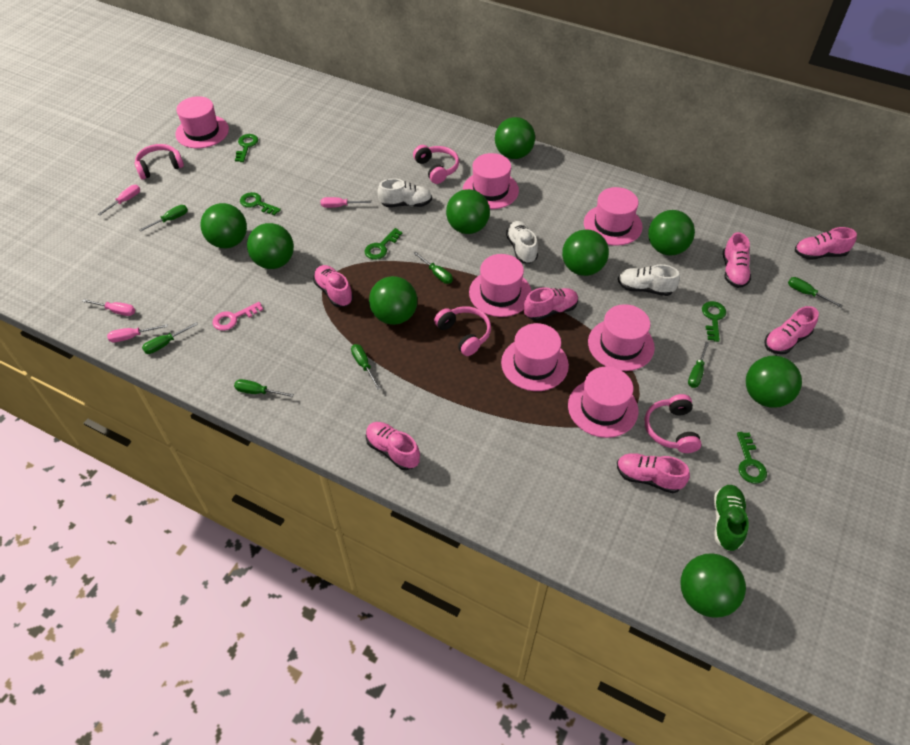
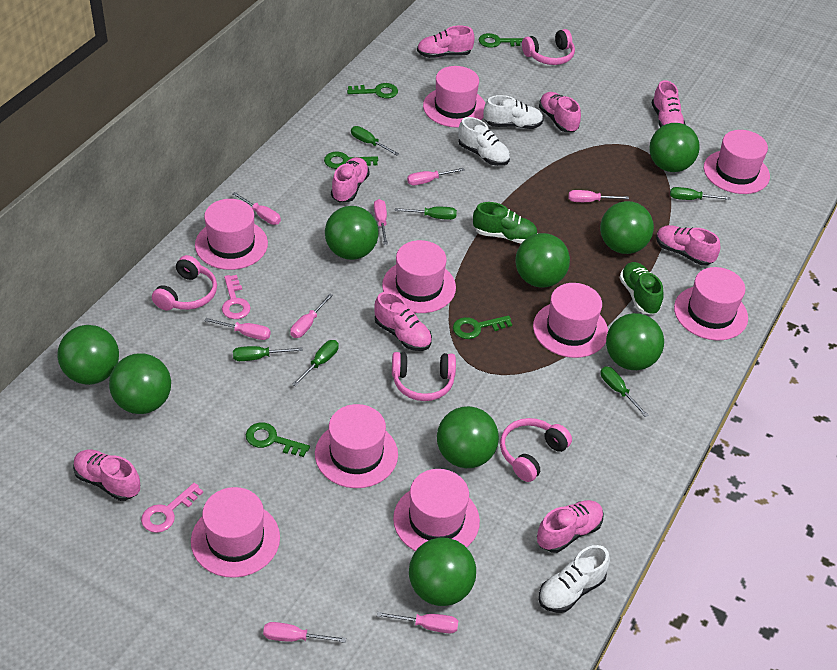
green screwdriver: 7 -> 6
green shoe: 1 -> 2
pink hat: 7 -> 9
pink key: 1 -> 2
pink screwdriver: 4 -> 8
pink shoe: 7 -> 8

